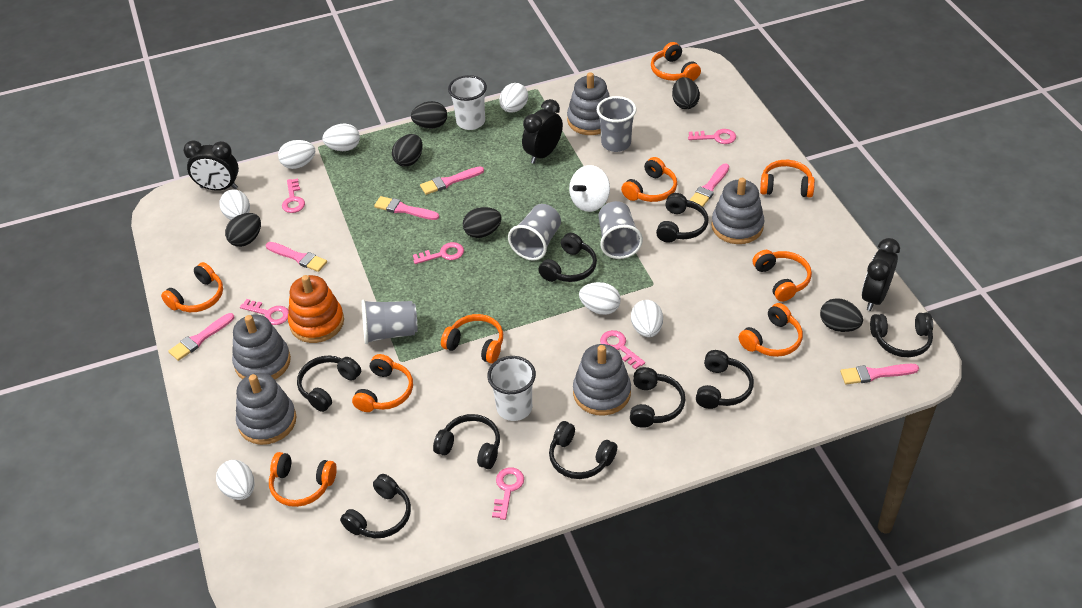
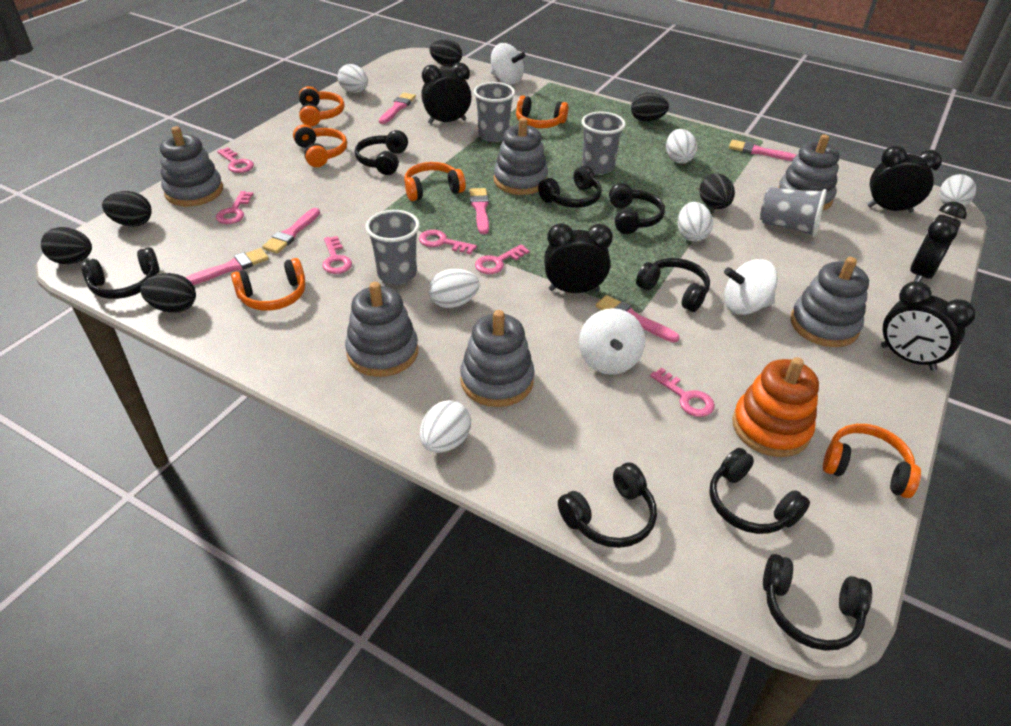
black clock: 3 -> 5
black headphones: 9 -> 8
grey stacking toy: 5 -> 6
orange headphones: 9 -> 6
white cup: 2 -> 0
white egg: 7 -> 6
white spinning top: 1 -> 3

